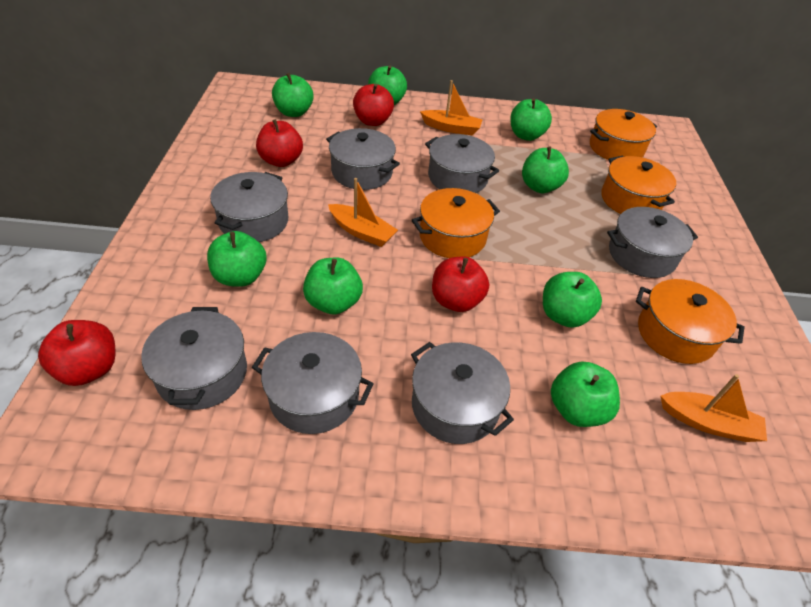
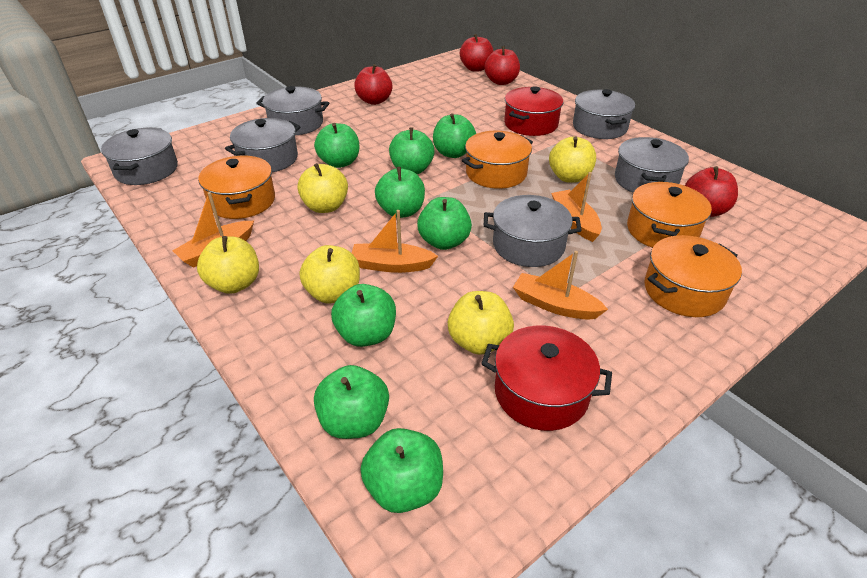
grey pot: 7 -> 6
orange boat: 3 -> 4
red pot: 0 -> 2
yellow apple: 0 -> 5

